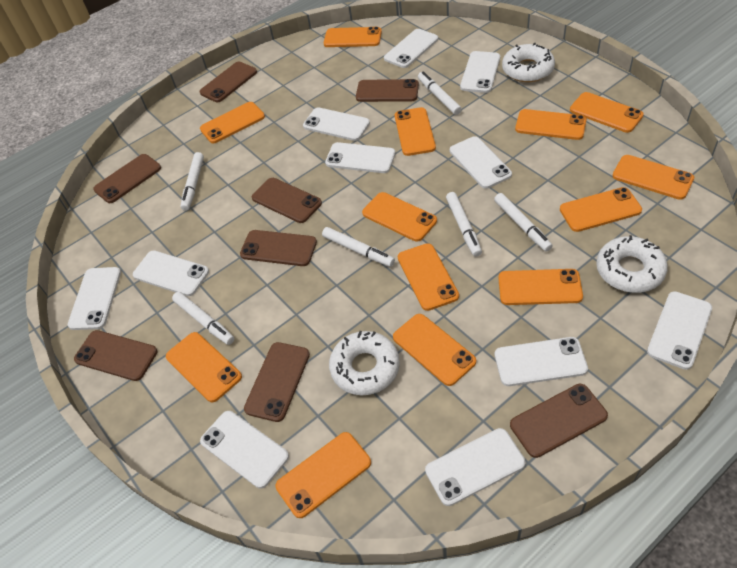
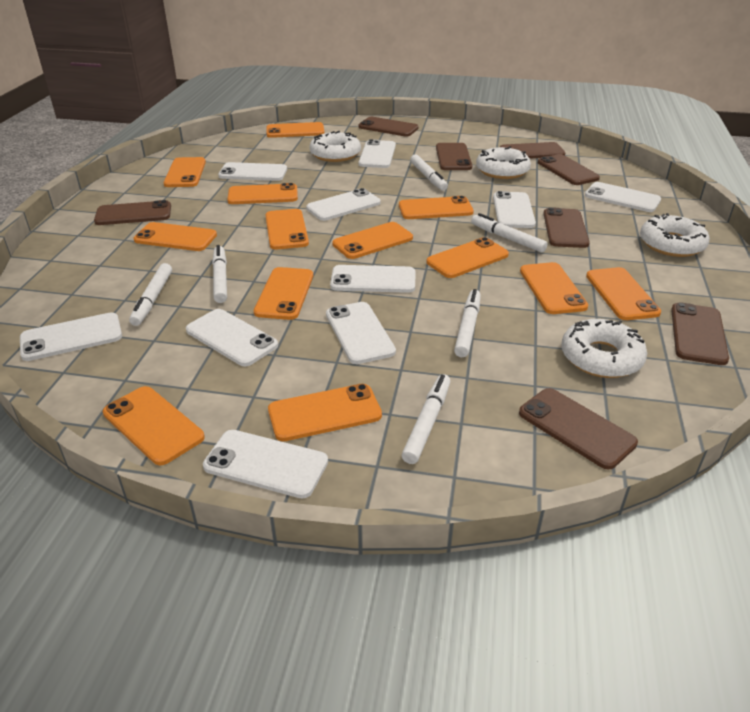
white donut: 3 -> 4
white phone: 11 -> 10

